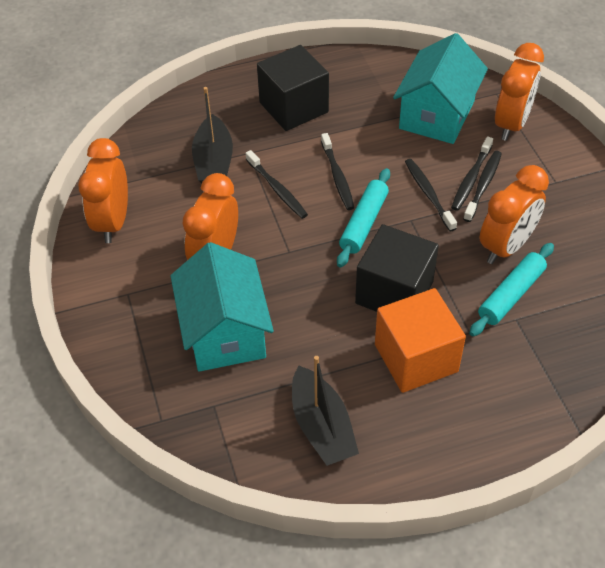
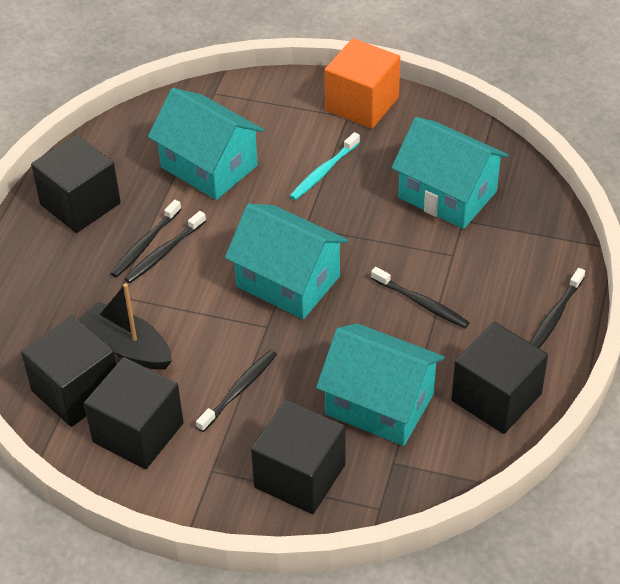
black boat: 2 -> 1
black cube: 2 -> 5
orange clock: 4 -> 0
turquoise house: 2 -> 4
turquoise rolling pin: 2 -> 0
turquoise toothbrush: 0 -> 1

